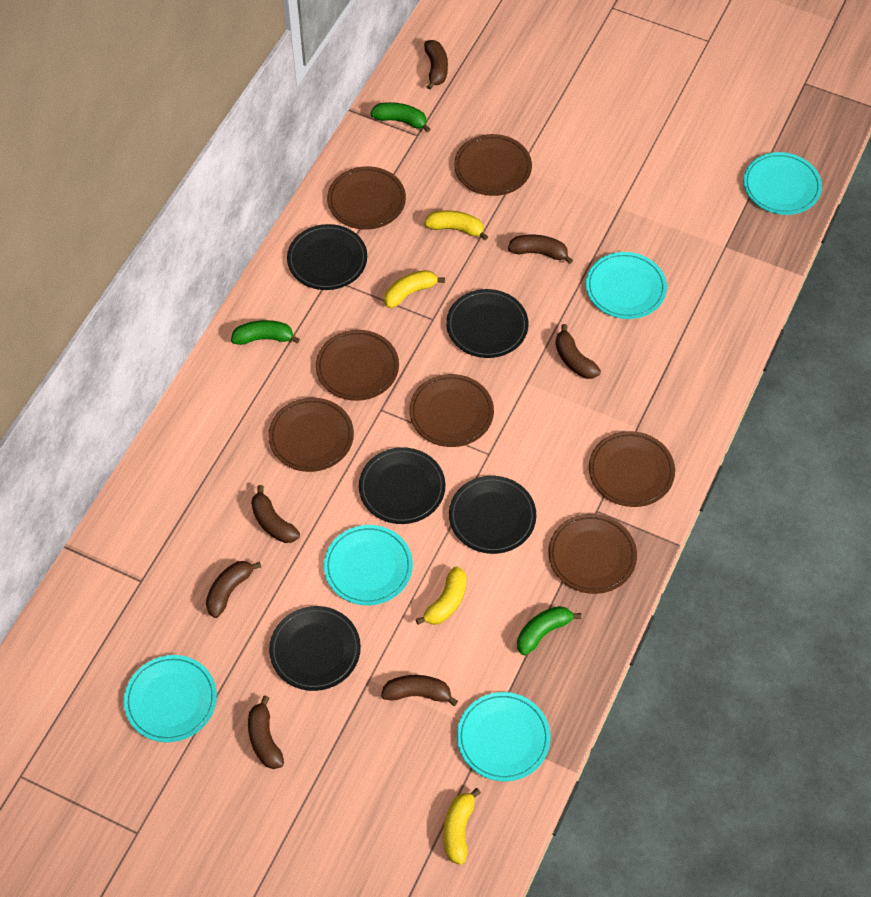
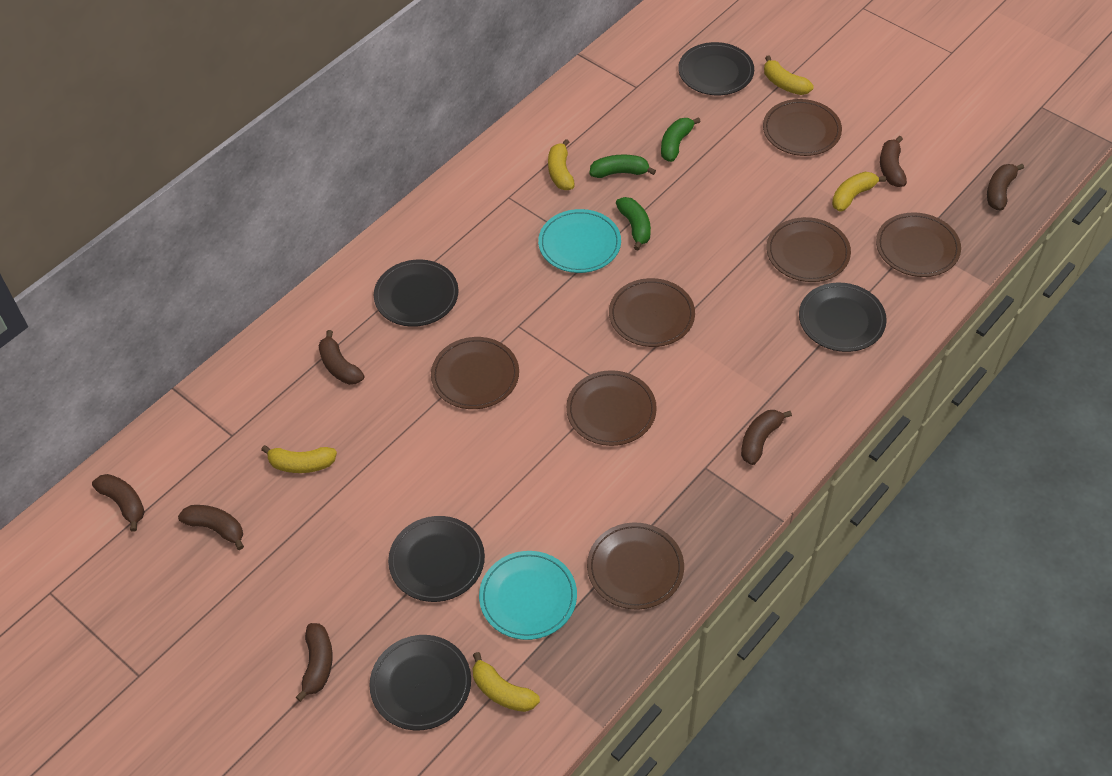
turquoise plate: 5 -> 2
yellow banana: 4 -> 5

